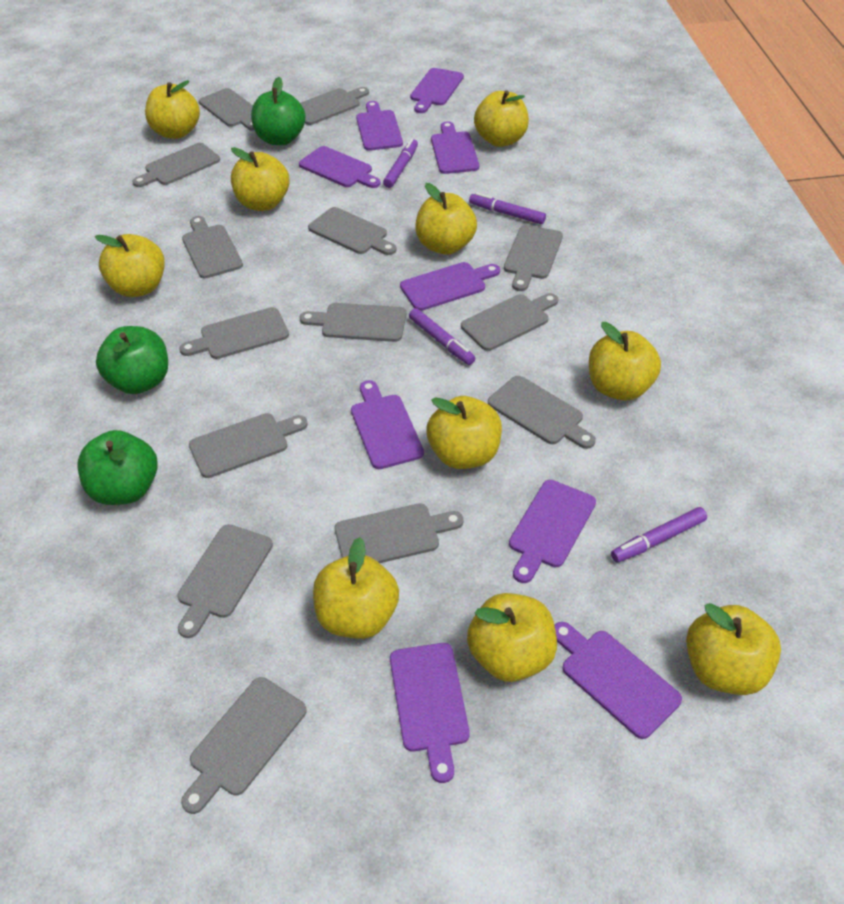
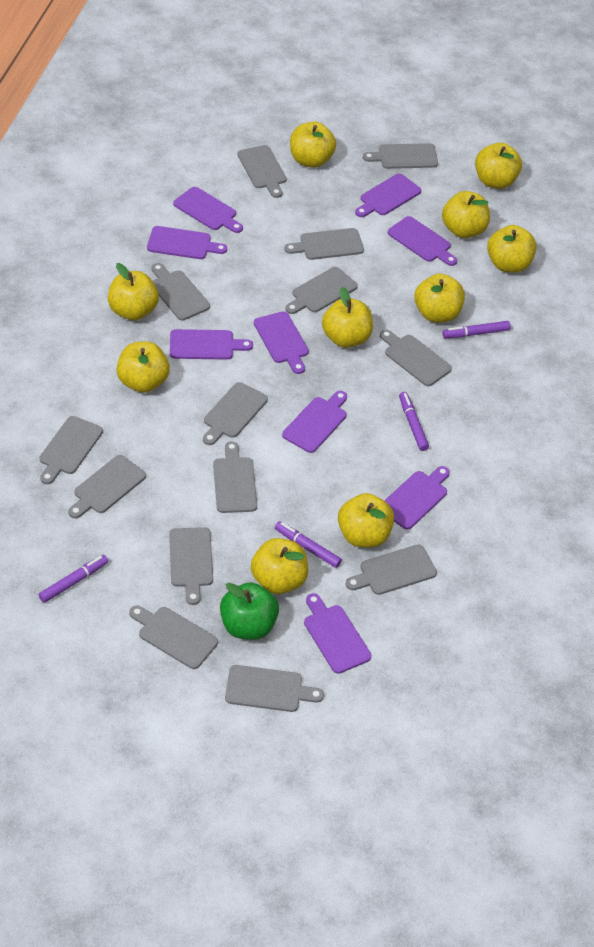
green apple: 3 -> 1

